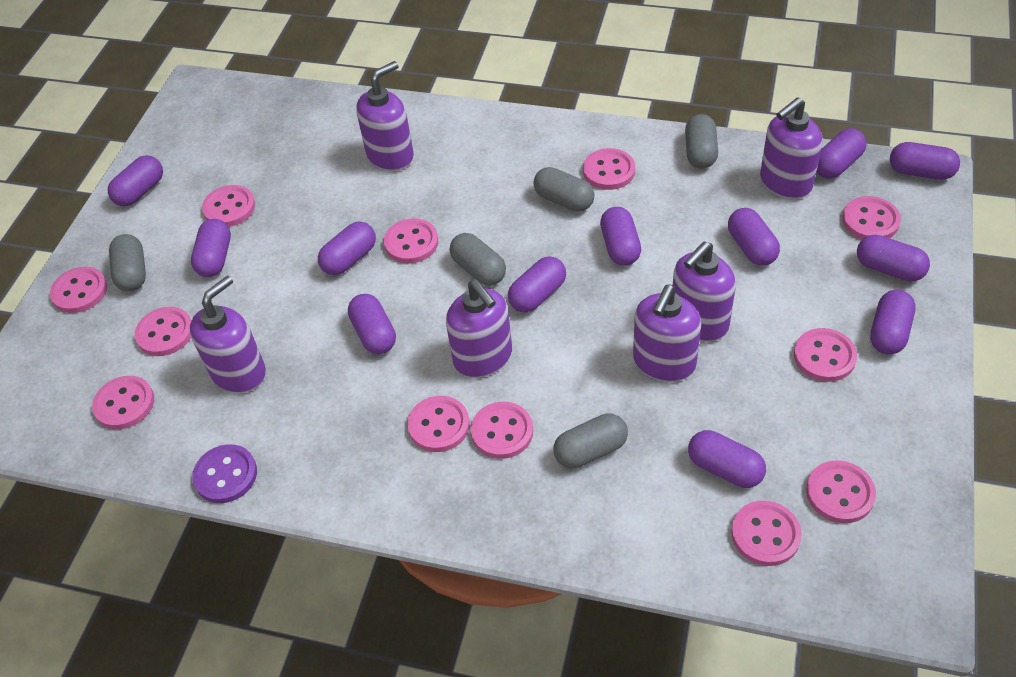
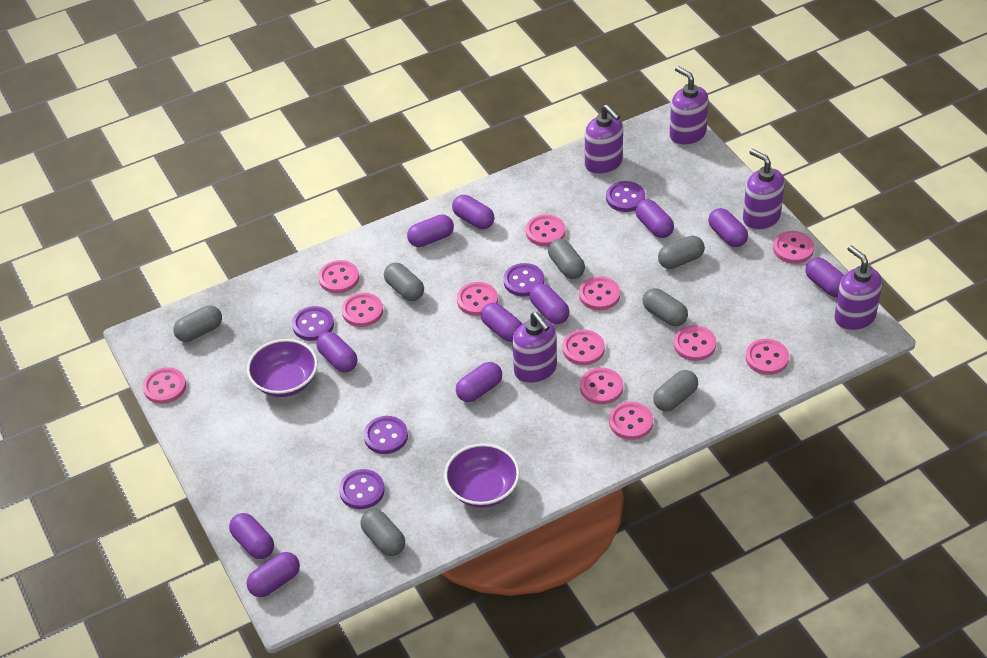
grey capsule: 5 -> 7
purple bowl: 0 -> 2
purple button: 1 -> 5
purple capsule: 12 -> 11
purple soap dispenser: 6 -> 5

